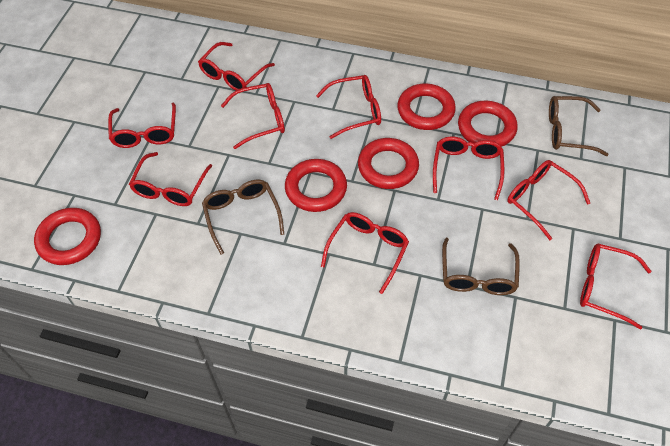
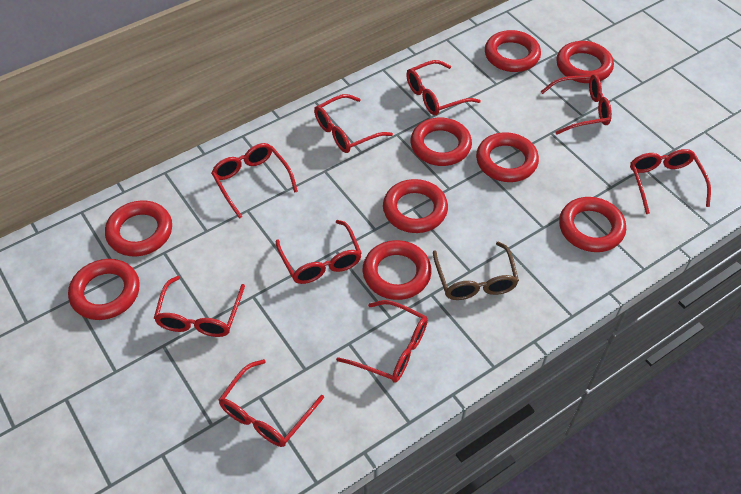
brown glasses: 3 -> 1
red ring: 5 -> 9

